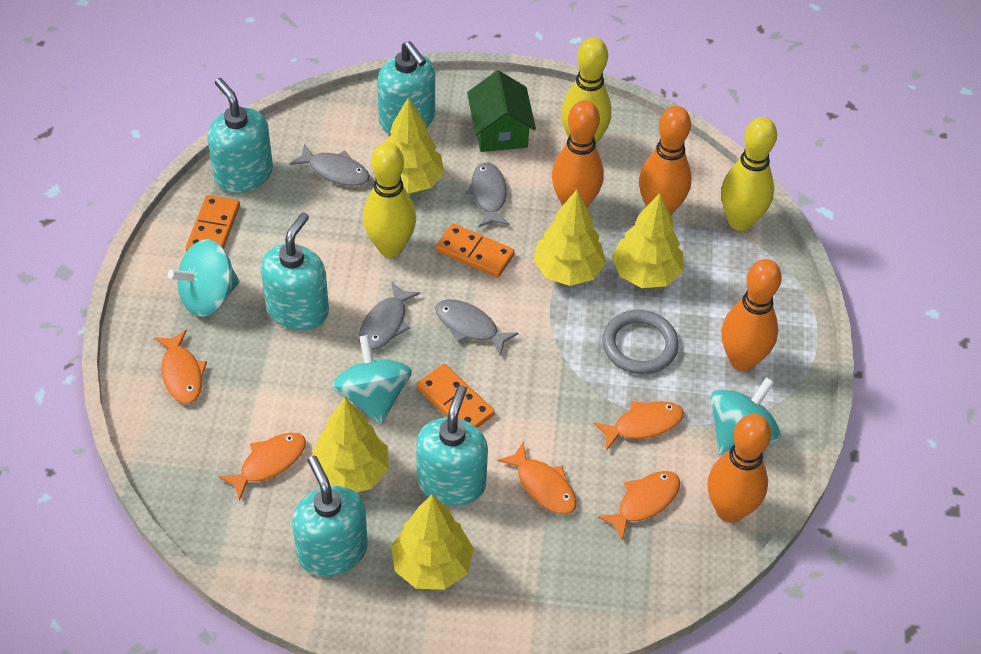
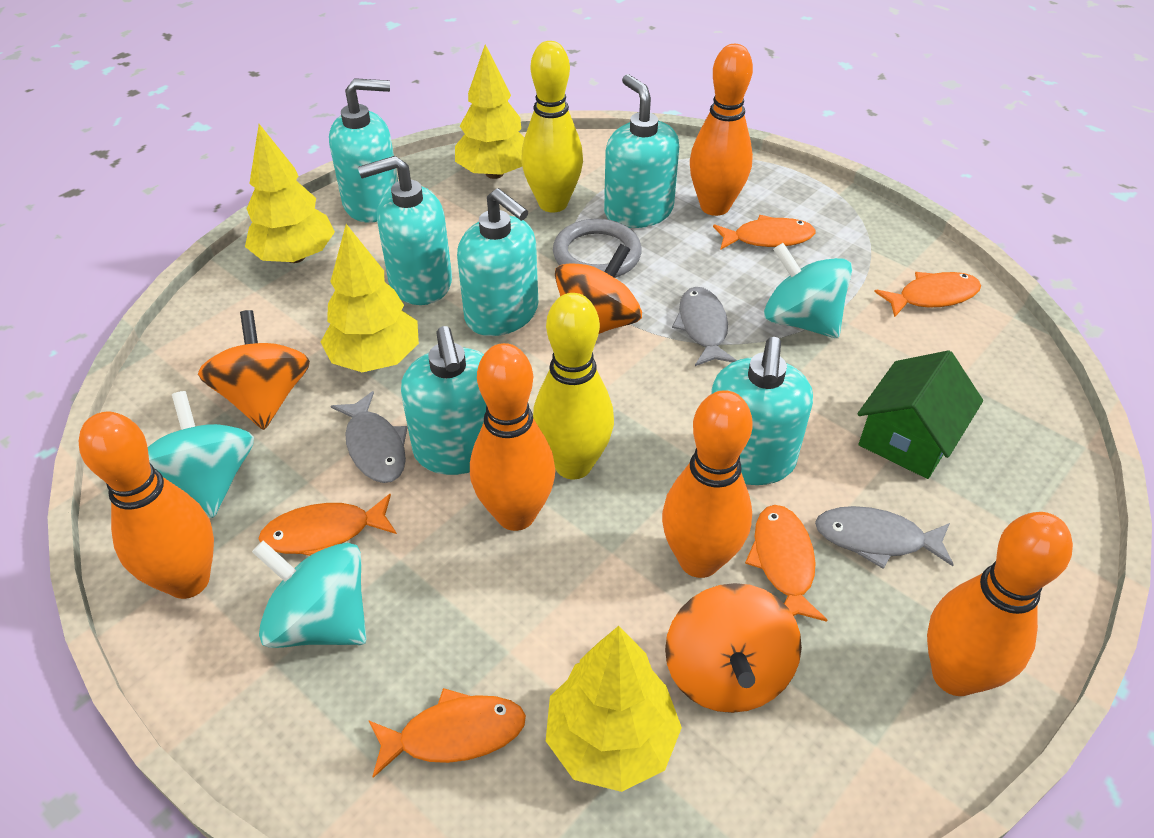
grey fish: 4 -> 3
orange bowling pin: 4 -> 5
orange domino: 3 -> 0
orange spinning top: 0 -> 3
turquoise soap dispenser: 5 -> 6
yellow bowling pin: 3 -> 2
yellow tree: 5 -> 4

